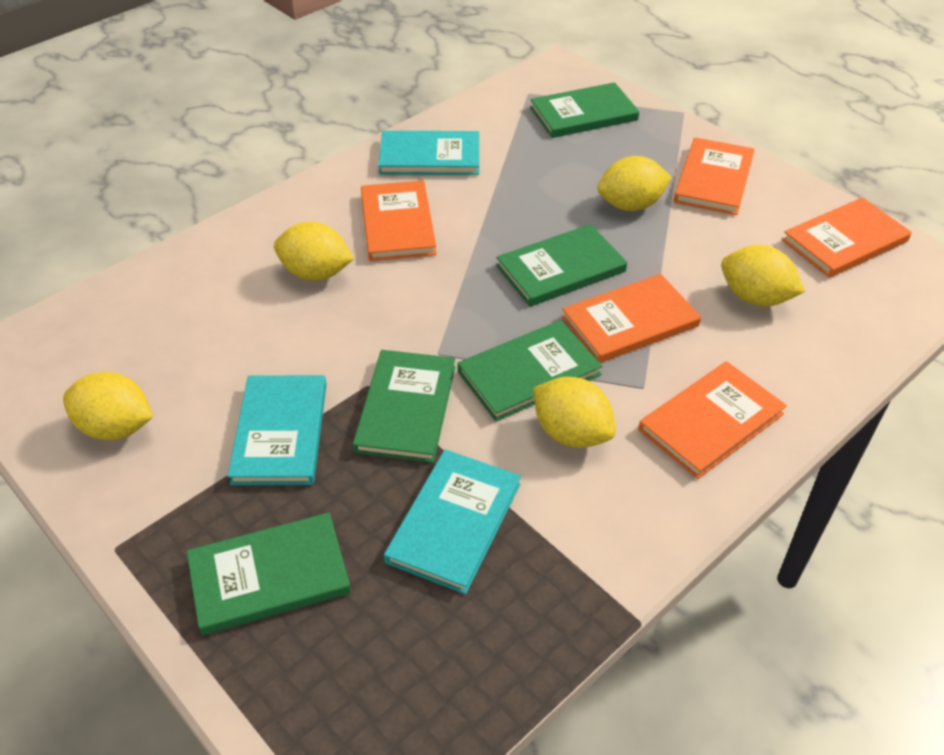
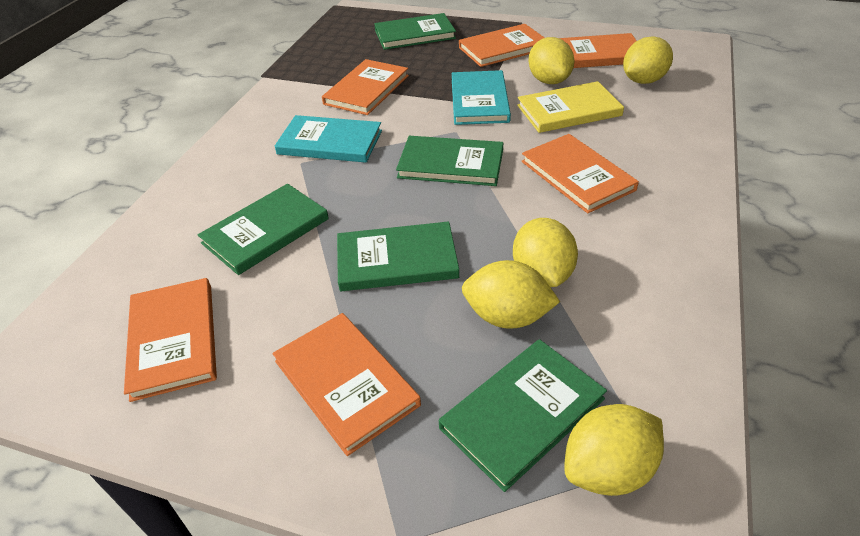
orange book: 5 -> 6
turquoise book: 3 -> 2
yellow book: 0 -> 1

